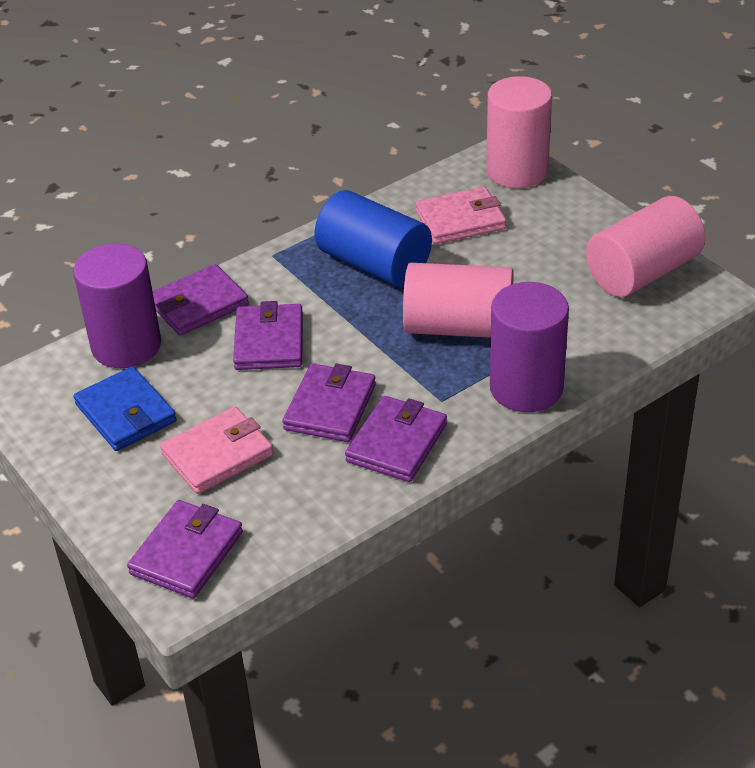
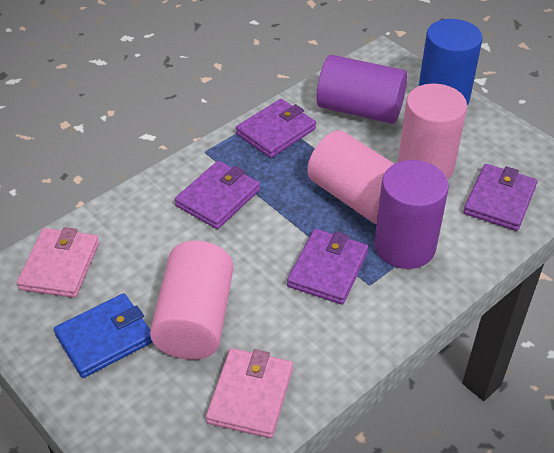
purple wallet: 5 -> 4

